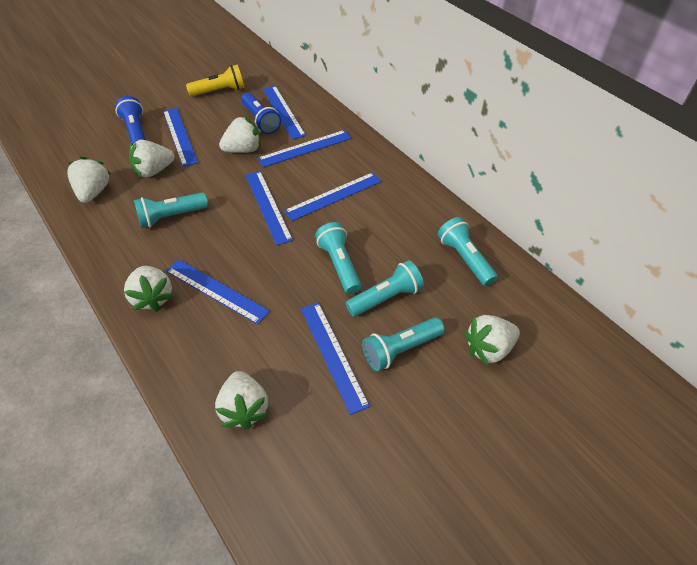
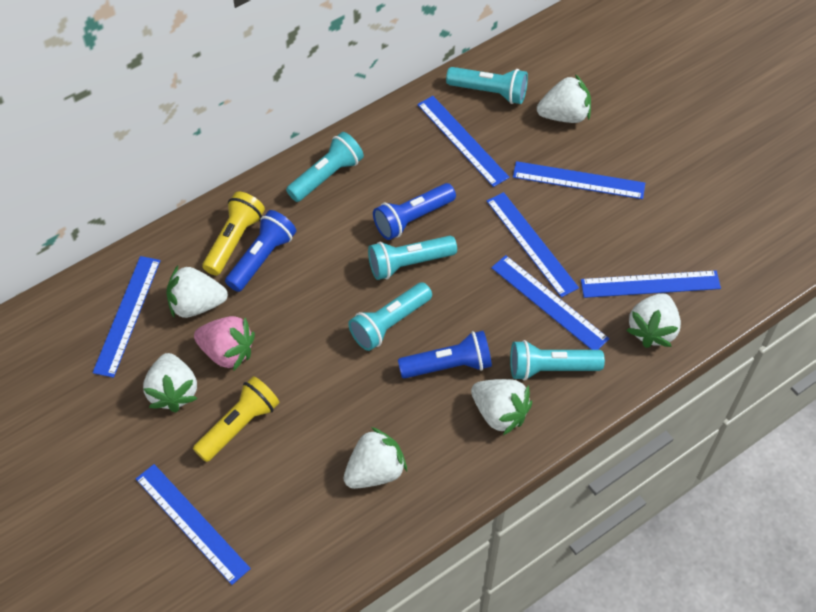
blue flashlight: 2 -> 3
pink strawberry: 0 -> 1
yellow flashlight: 1 -> 2

